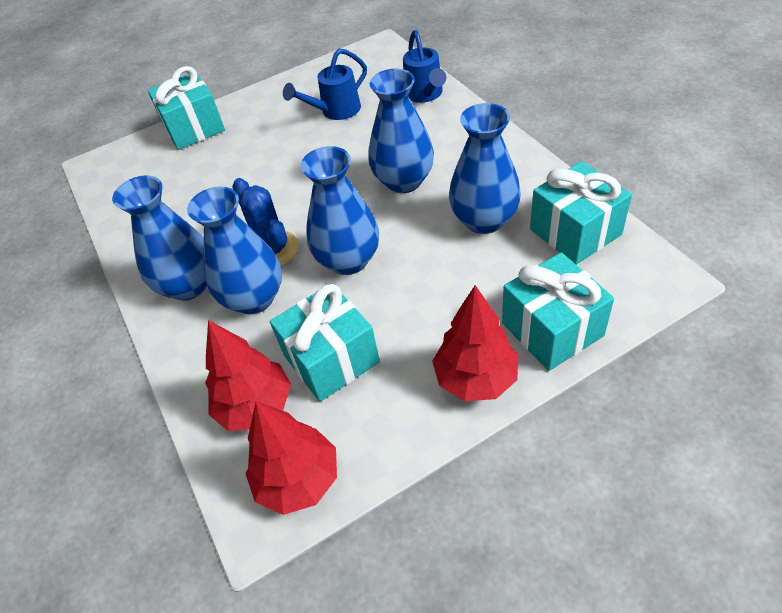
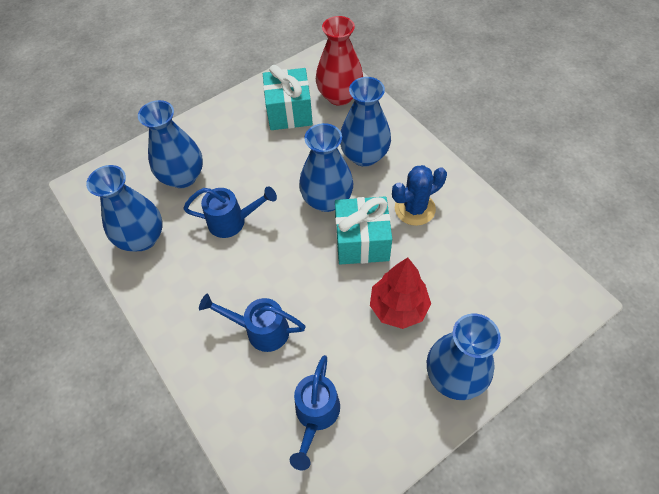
blue watering can: 2 -> 3
red tree: 3 -> 1
red vase: 0 -> 1
turquoise gift: 4 -> 2

